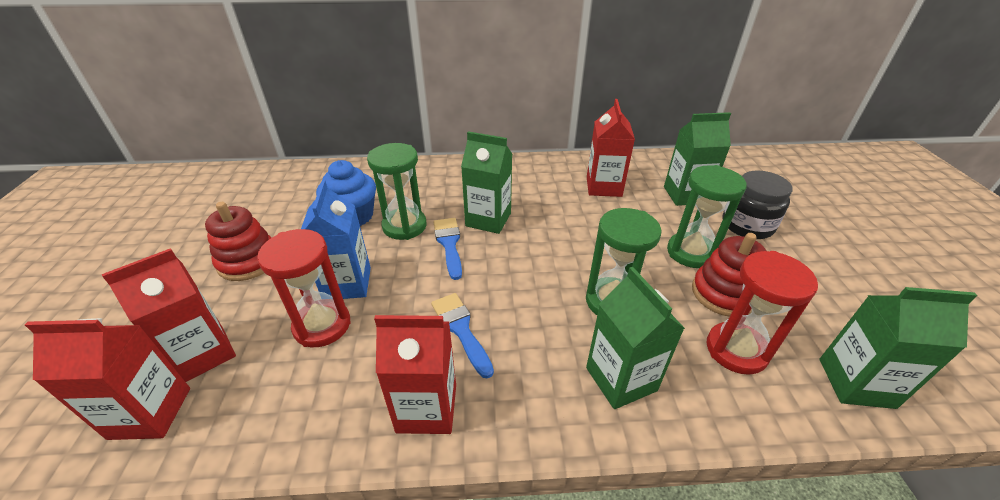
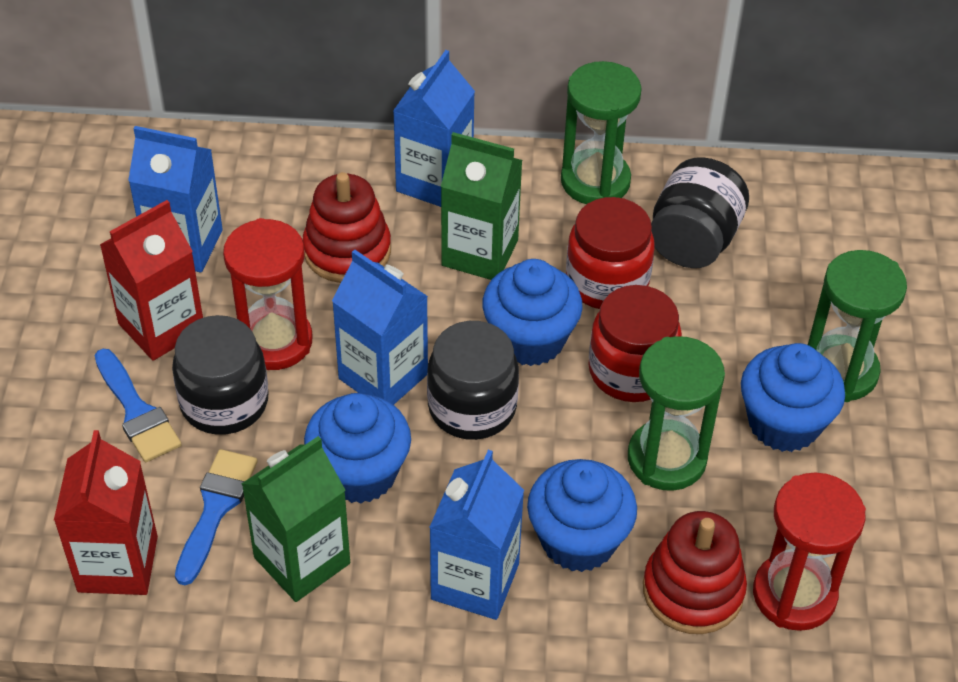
black jar: 1 -> 3
blue carton: 1 -> 4
blue cupcake: 1 -> 4
green carton: 4 -> 2
red carton: 4 -> 2
red jar: 0 -> 2

